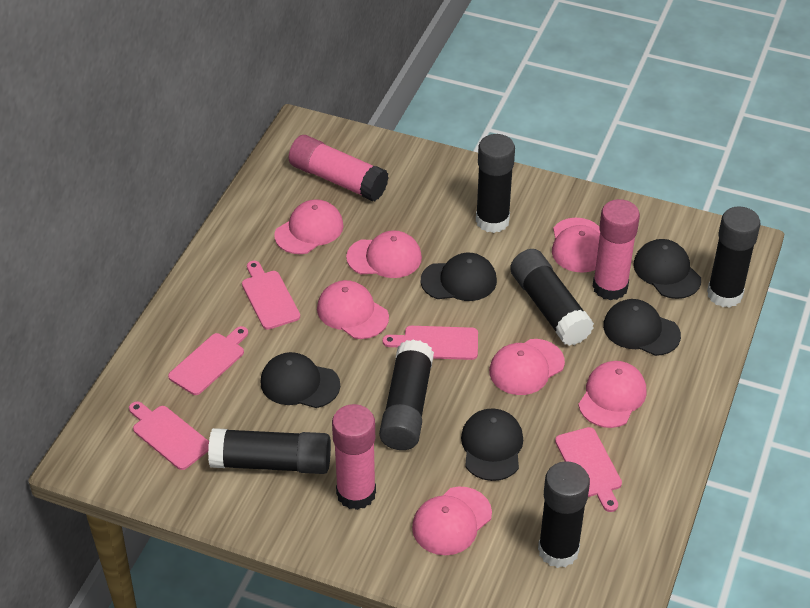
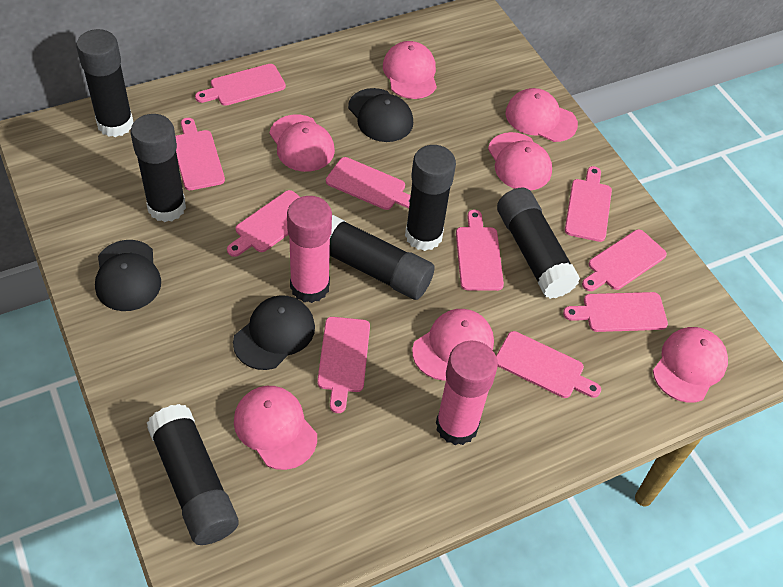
black cap: 5 -> 3
pink cutting board: 5 -> 10
pink glue stick: 3 -> 2

